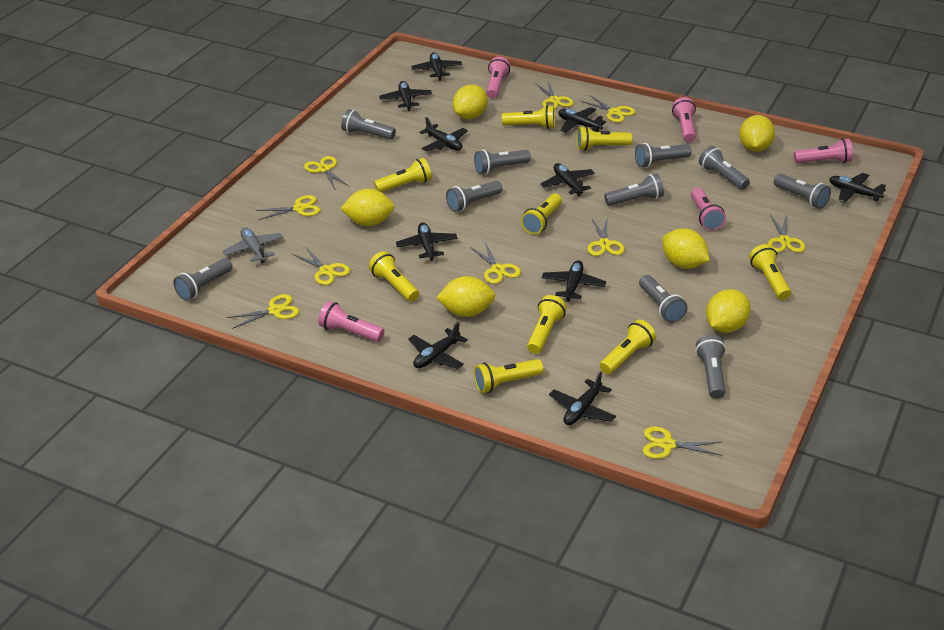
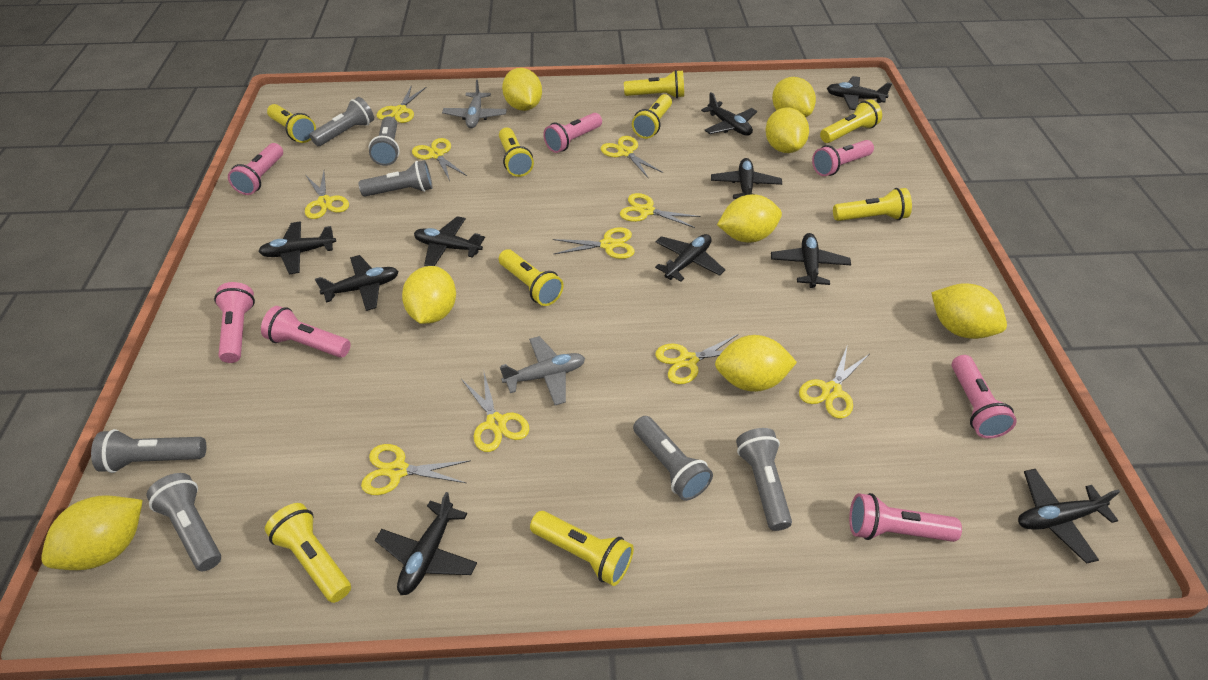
grey flashlight: 10 -> 7
grey plane: 1 -> 2
pink flashlight: 5 -> 7
yellow lemon: 6 -> 8

